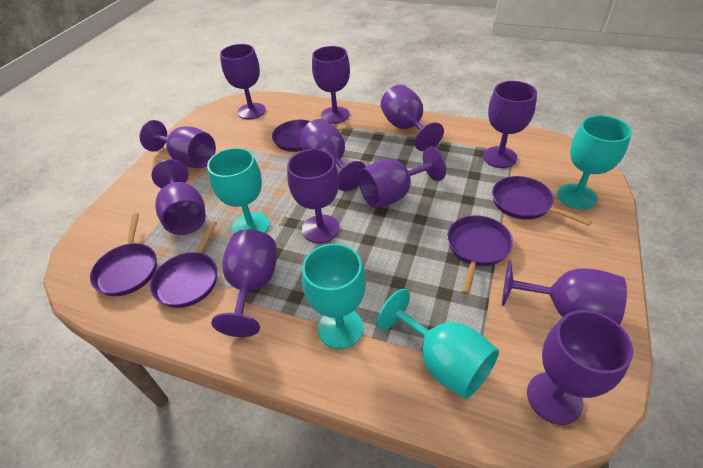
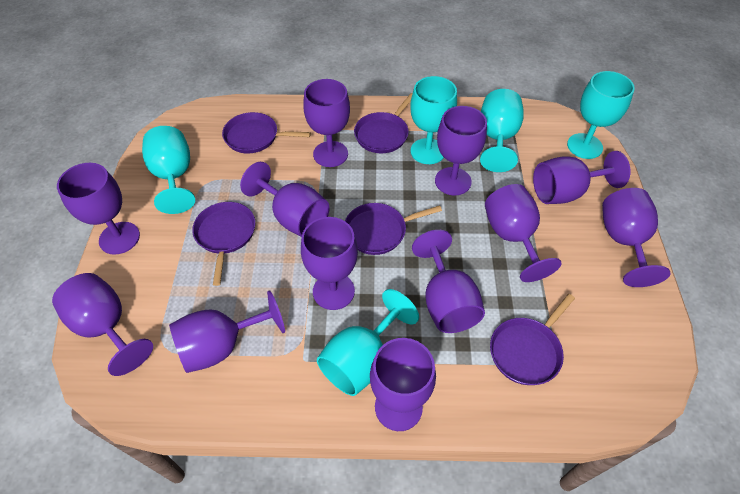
turquoise goblet: 4 -> 5

